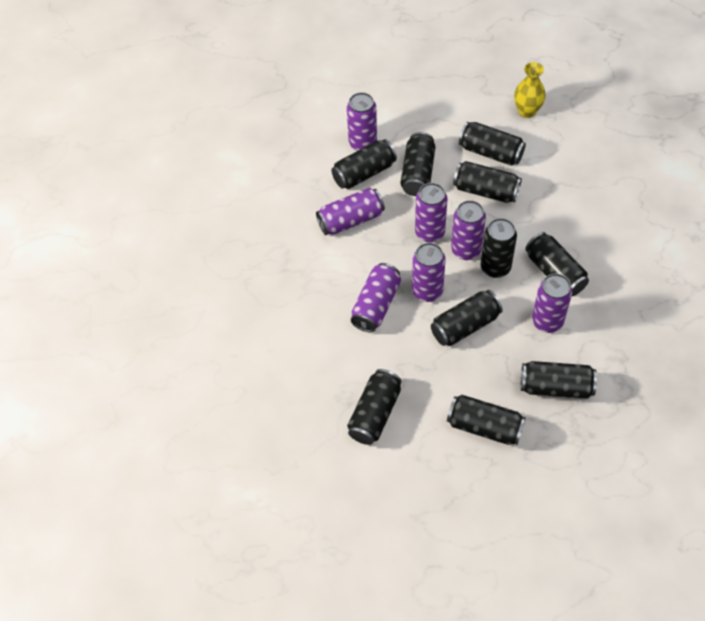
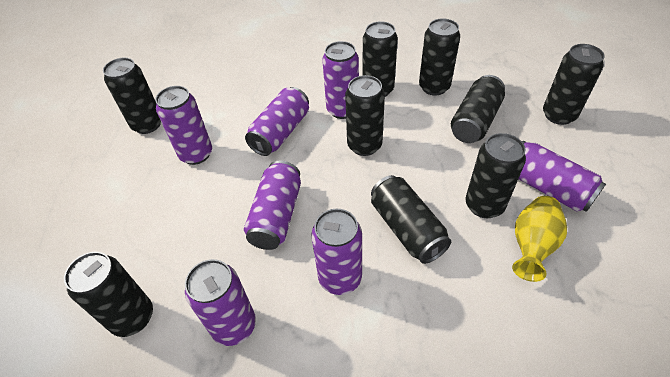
black can: 10 -> 9

